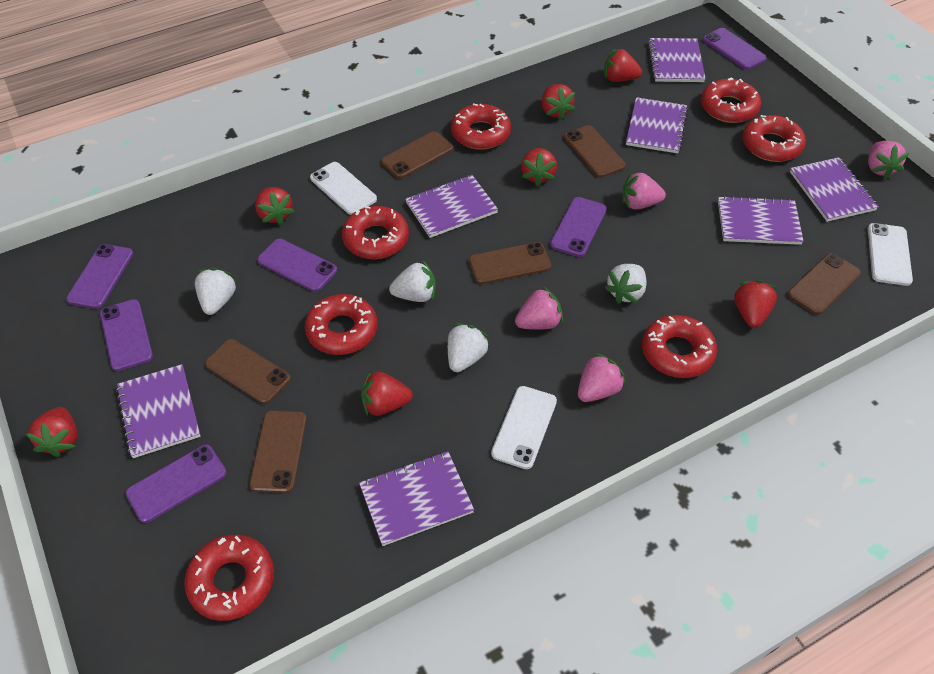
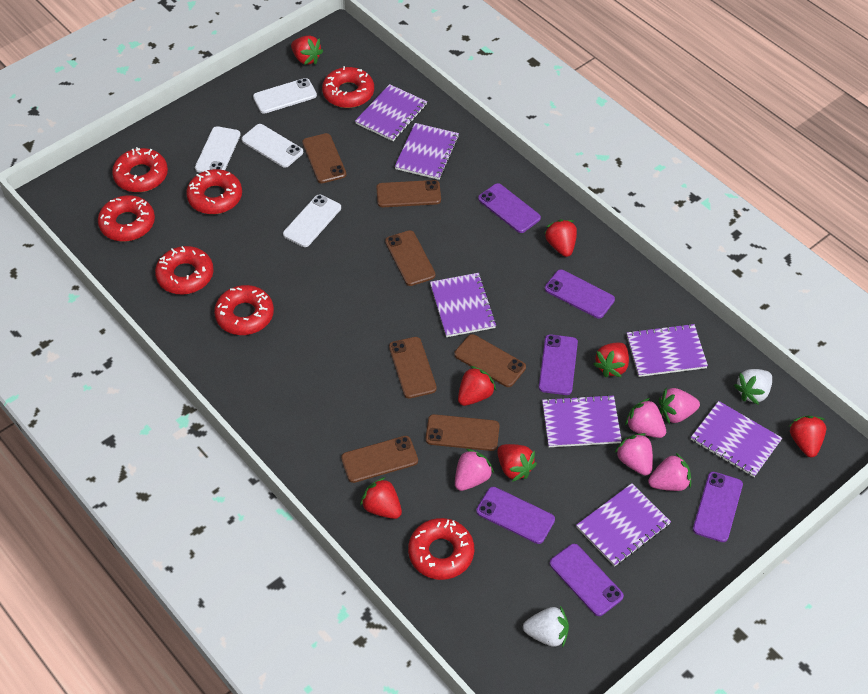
brown phone: 6 -> 7
pink strawberry: 4 -> 5
white phone: 3 -> 4
white strawberry: 4 -> 2

